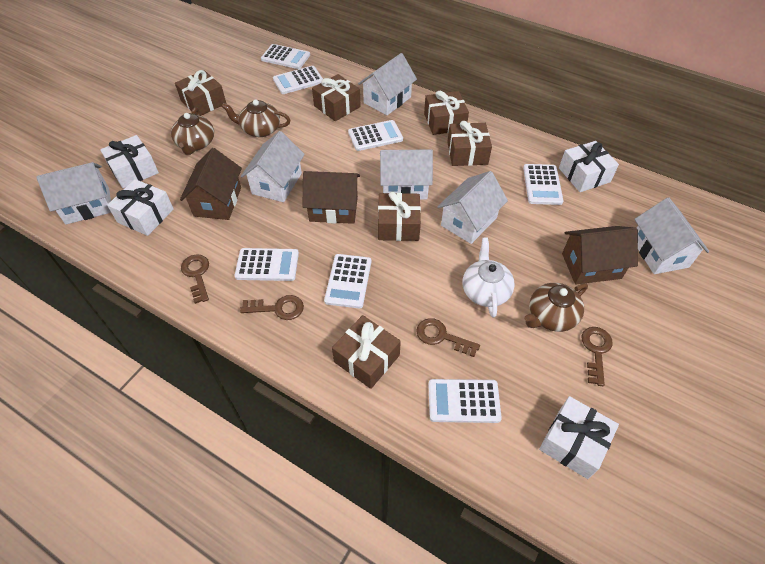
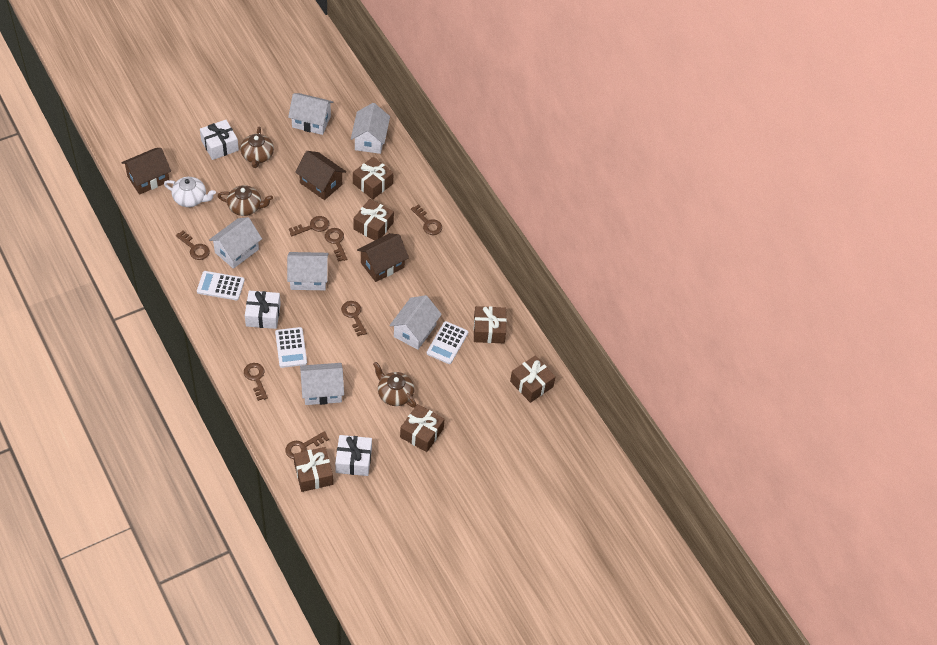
brown key: 4 -> 7
white calculator: 7 -> 3
white gift: 4 -> 3

